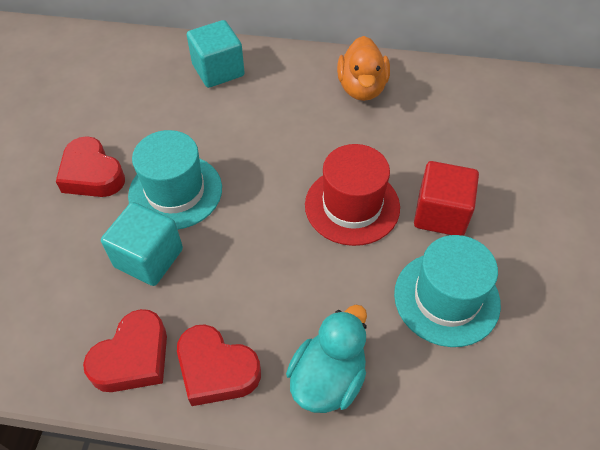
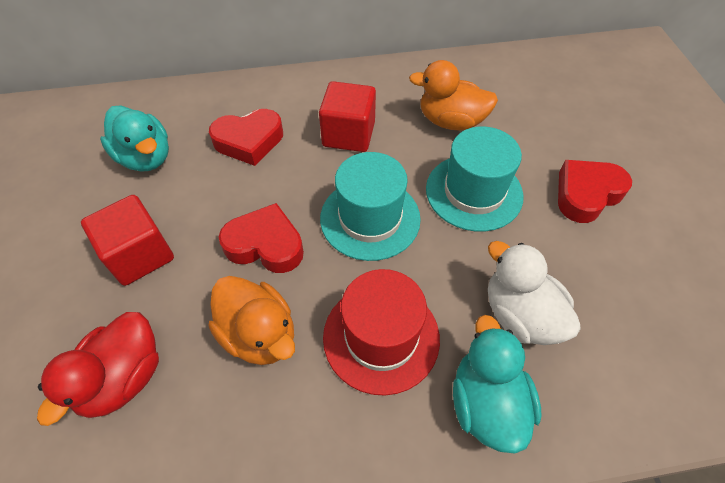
orange duck: 1 -> 2
red cube: 1 -> 2
red duck: 0 -> 1
turquoise cube: 2 -> 0
turquoise duck: 1 -> 2
white duck: 0 -> 1

